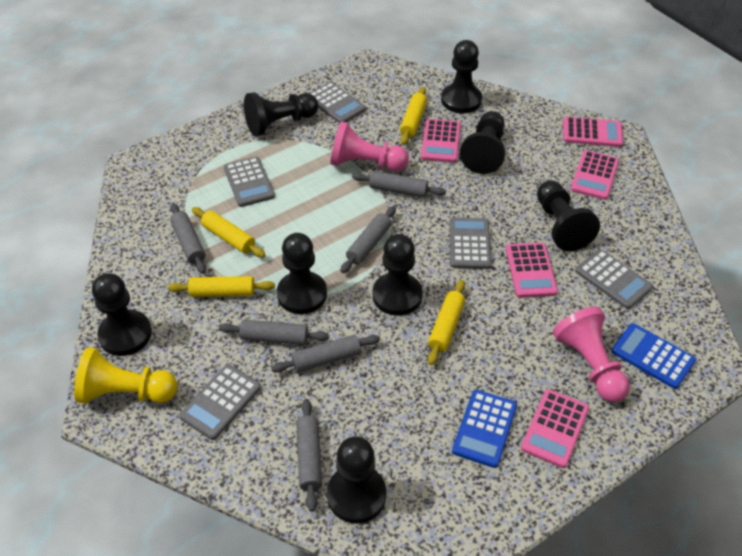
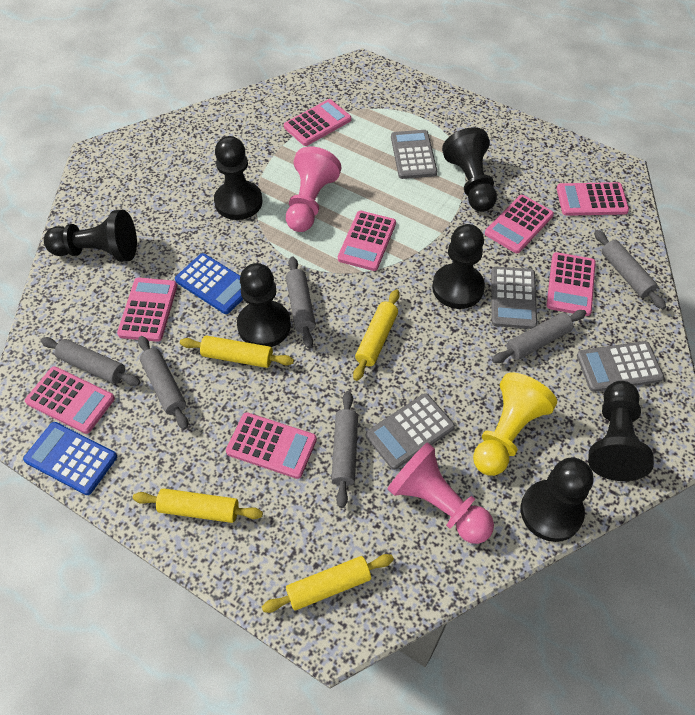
black pawn: 8 -> 7
grey calculator: 5 -> 4
pink calculator: 5 -> 8

